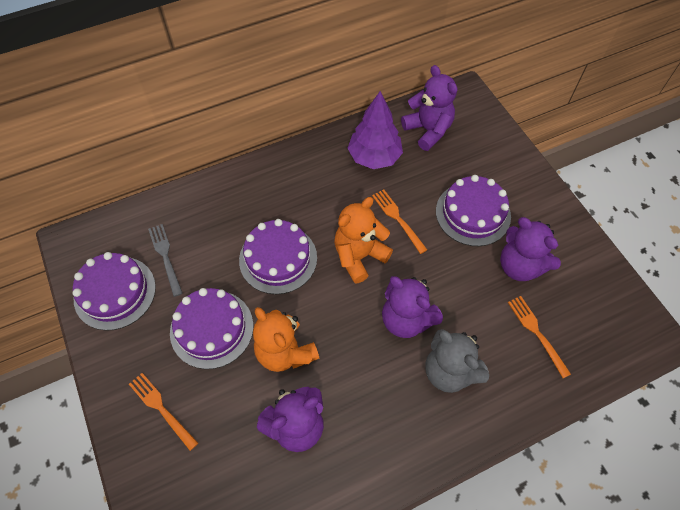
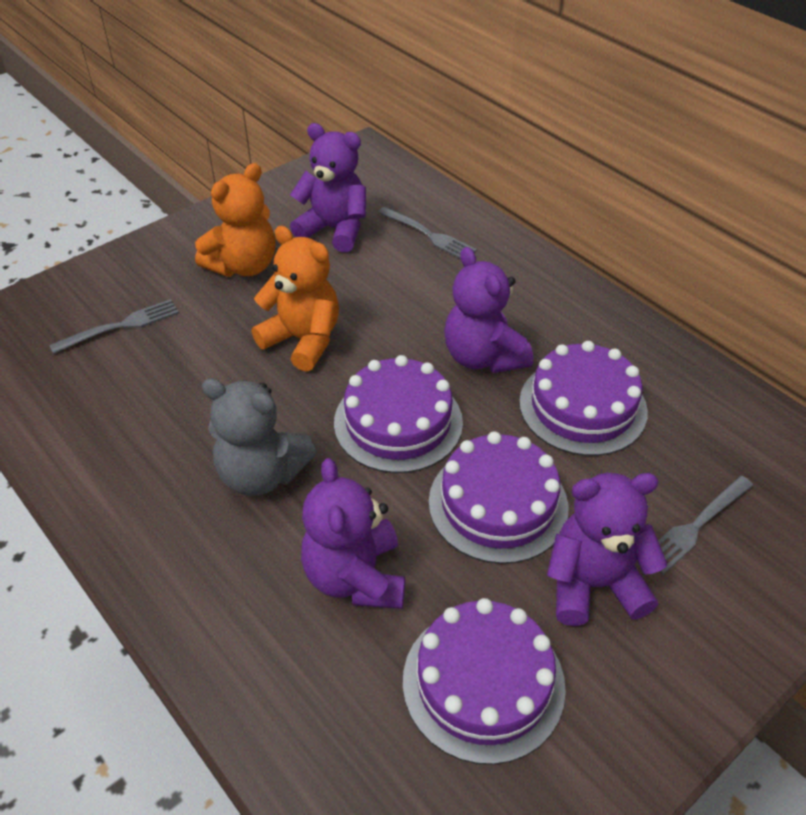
grey fork: 1 -> 3
orange fork: 3 -> 0
purple tree: 1 -> 0

